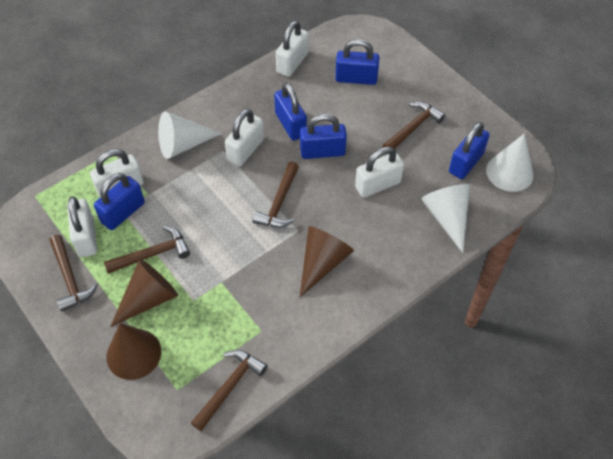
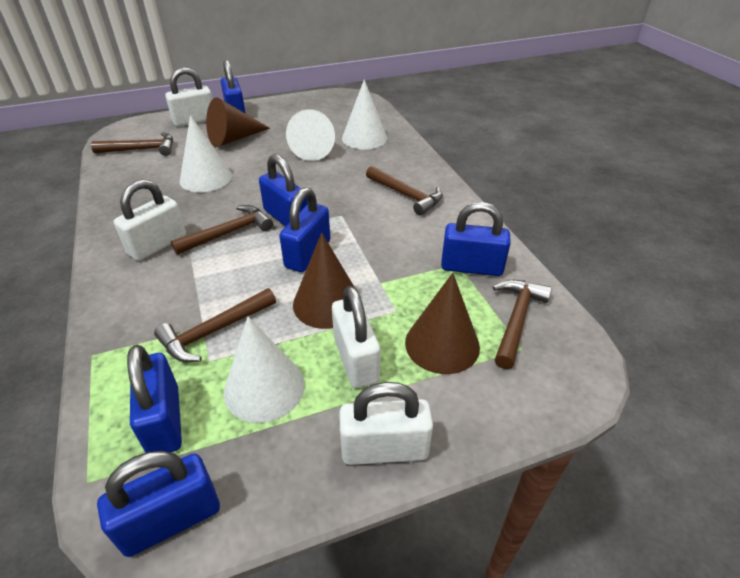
blue padlock: 5 -> 6
white cone: 3 -> 4
white padlock: 5 -> 4

